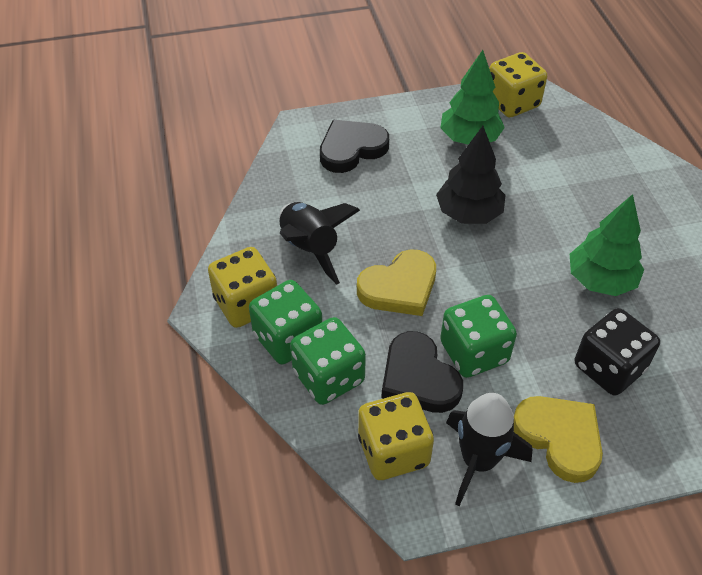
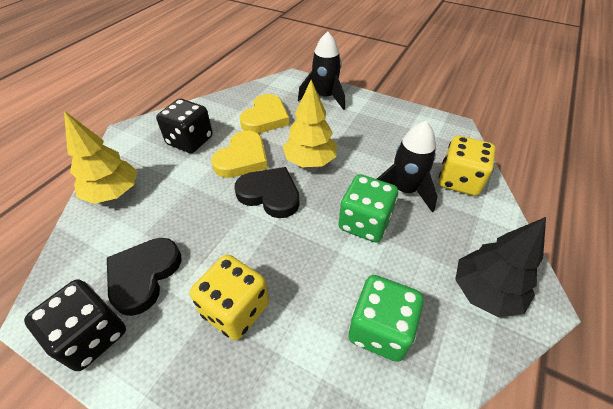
black dice: 1 -> 2
green dice: 3 -> 2
green tree: 2 -> 0
yellow dice: 3 -> 2
yellow tree: 0 -> 2

